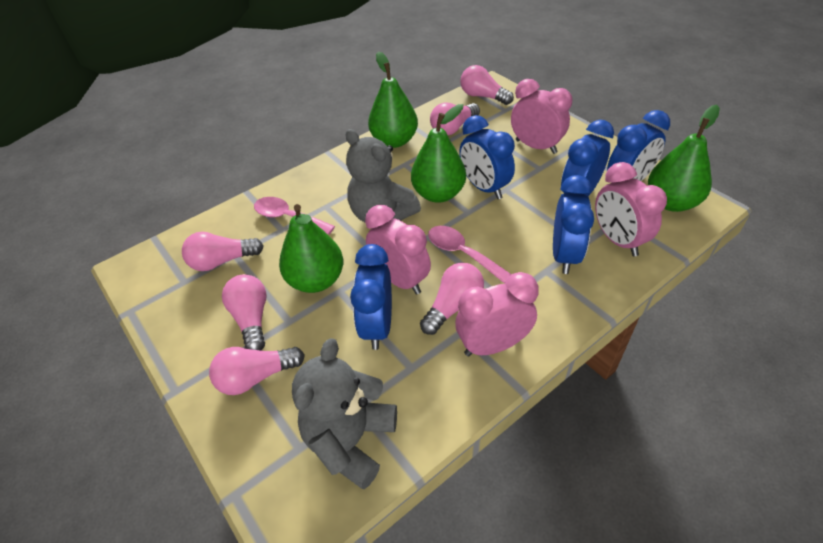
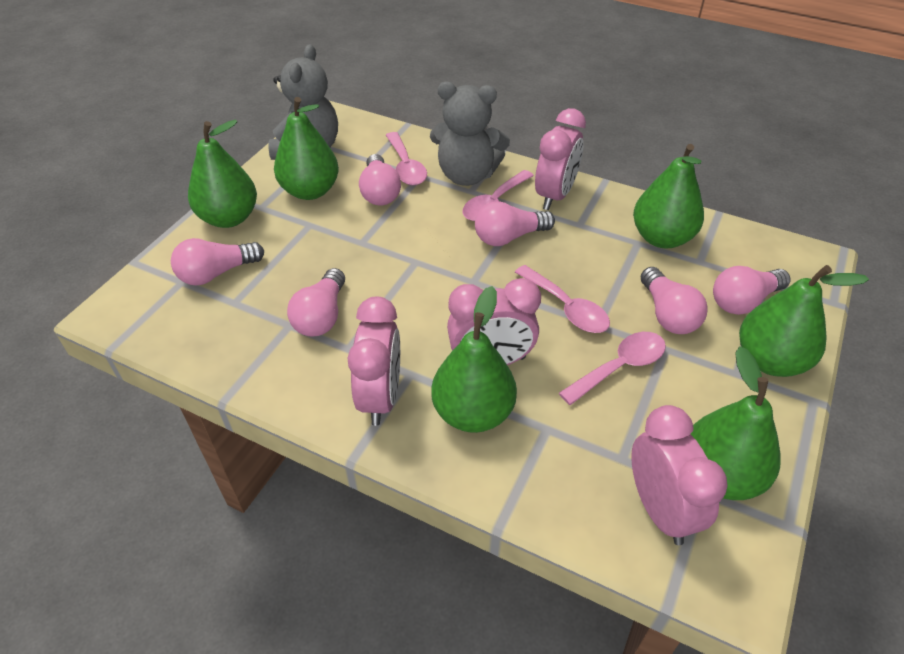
blue clock: 5 -> 0
green pear: 4 -> 6
pink spoon: 2 -> 4

